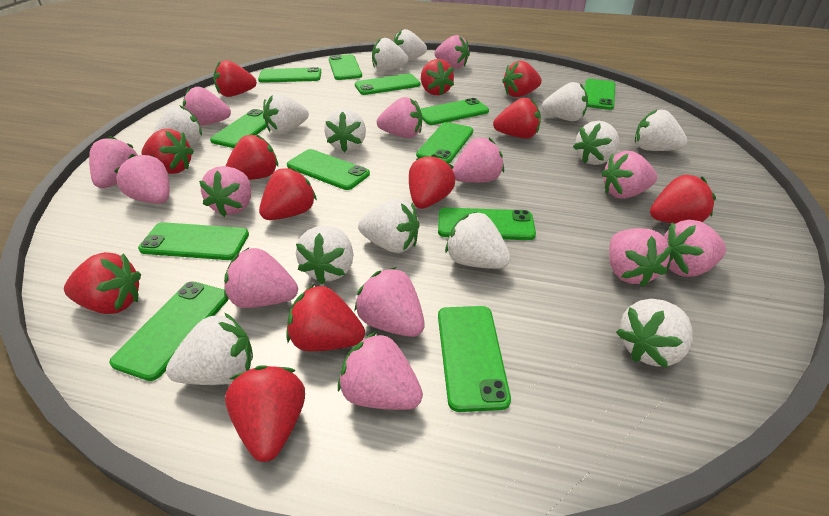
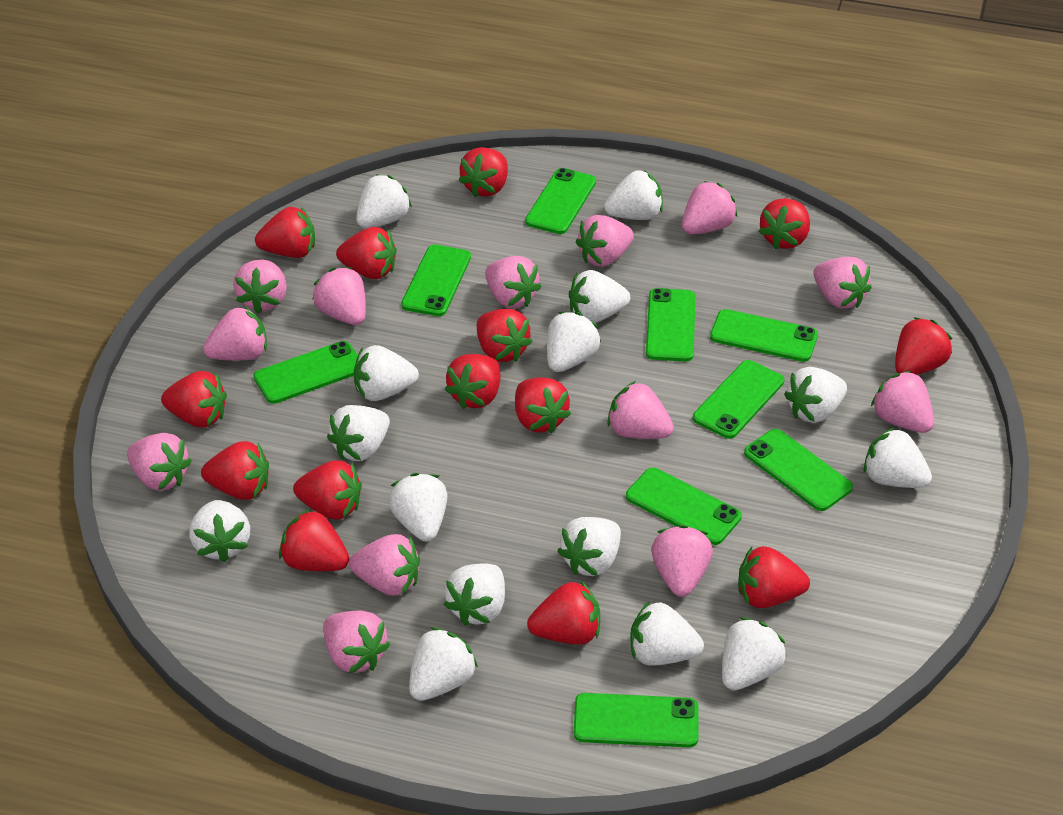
green phone: 12 -> 9
red strawberry: 12 -> 14
white strawberry: 13 -> 15

